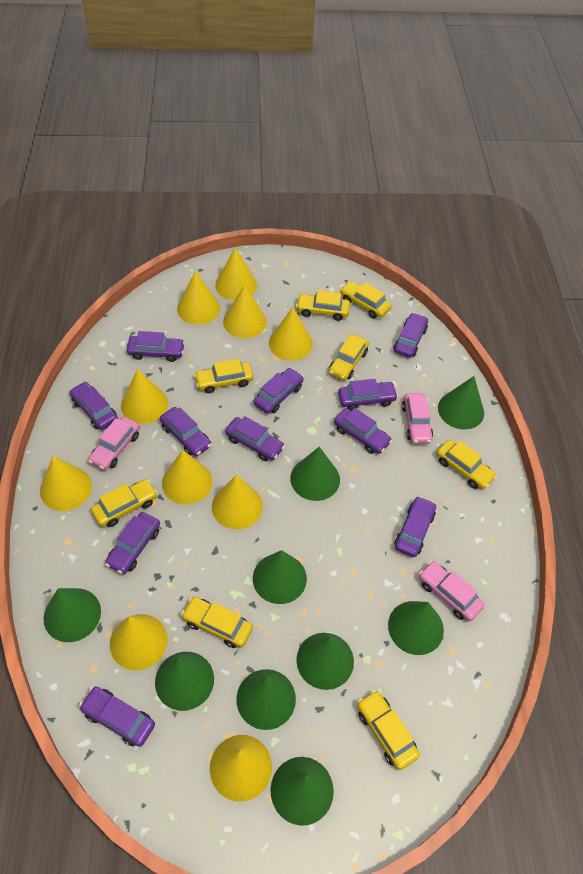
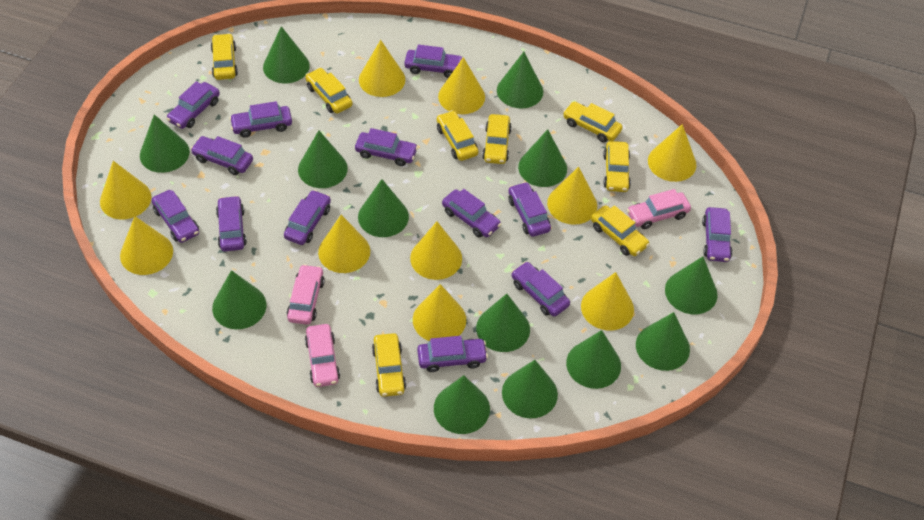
green cone: 9 -> 13
purple car: 11 -> 13

